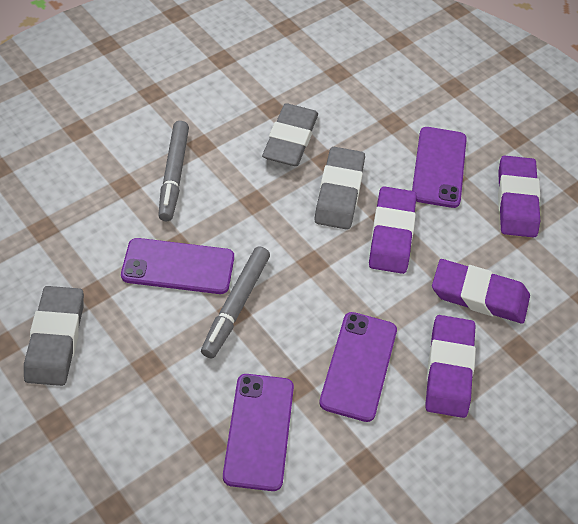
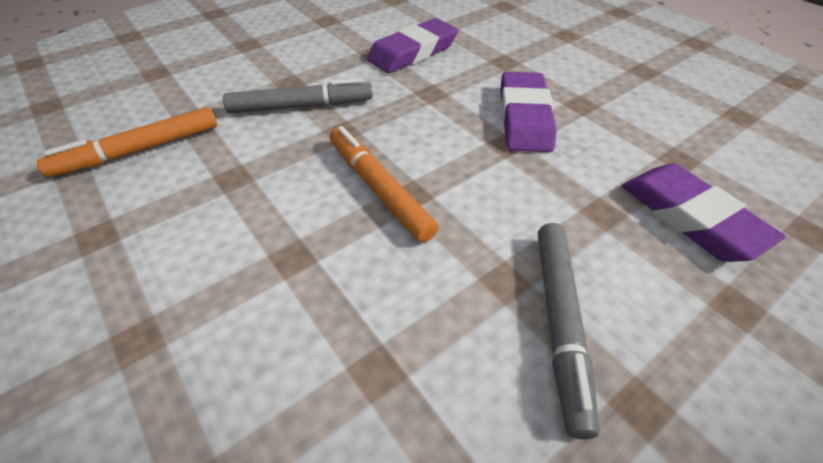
grey eraser: 3 -> 0
orange marker: 0 -> 2
purple eraser: 4 -> 3
purple phone: 4 -> 0

